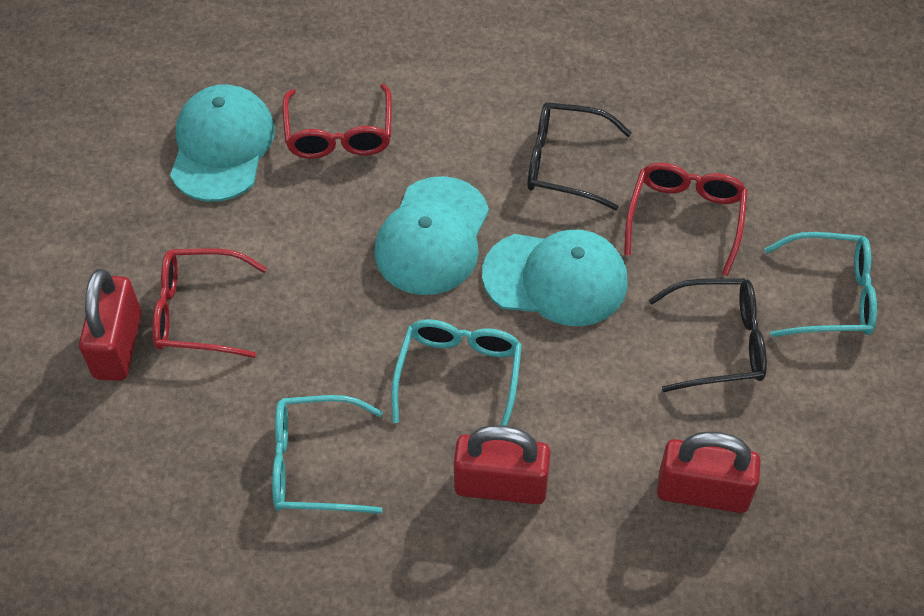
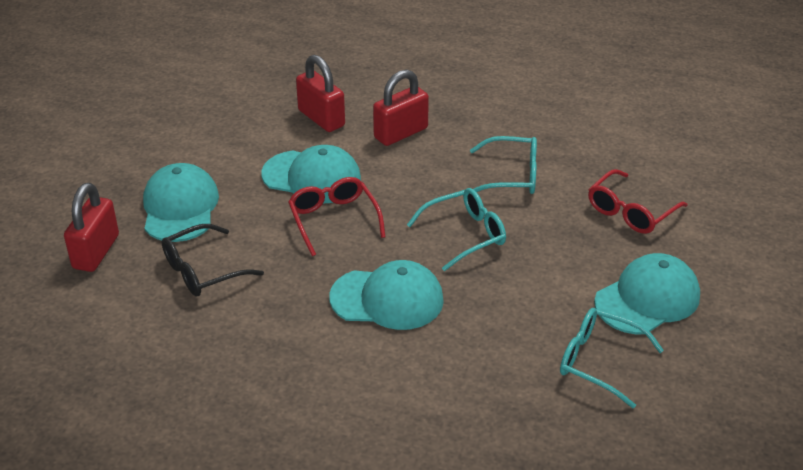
black glasses: 2 -> 1
red glasses: 3 -> 2
turquoise cap: 3 -> 4

